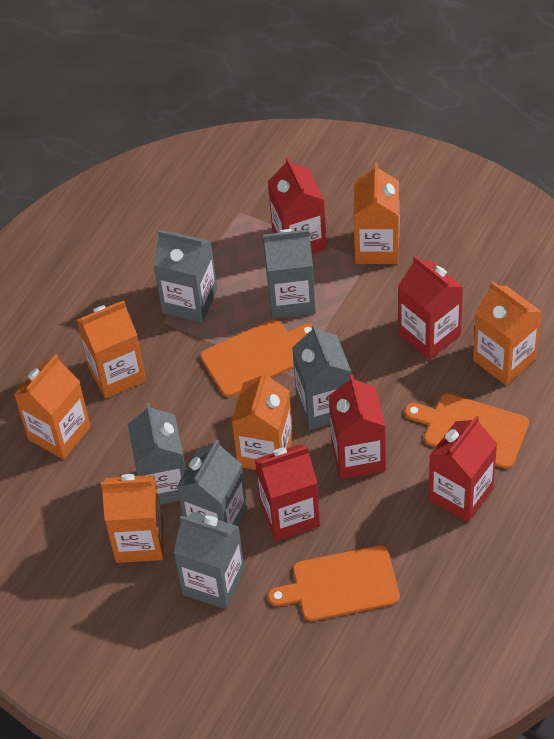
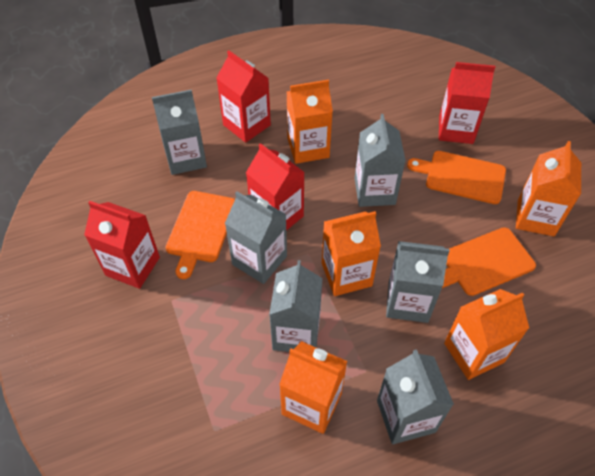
orange carton: 6 -> 5
red carton: 5 -> 4

